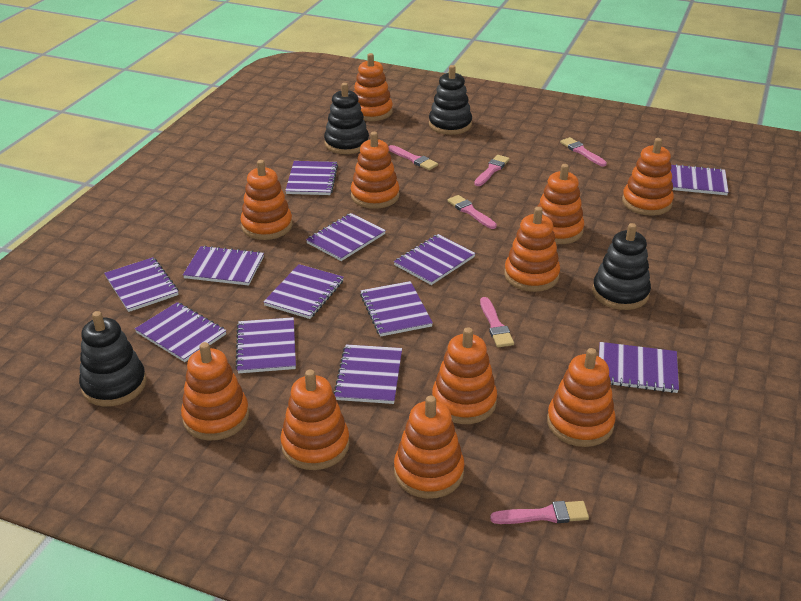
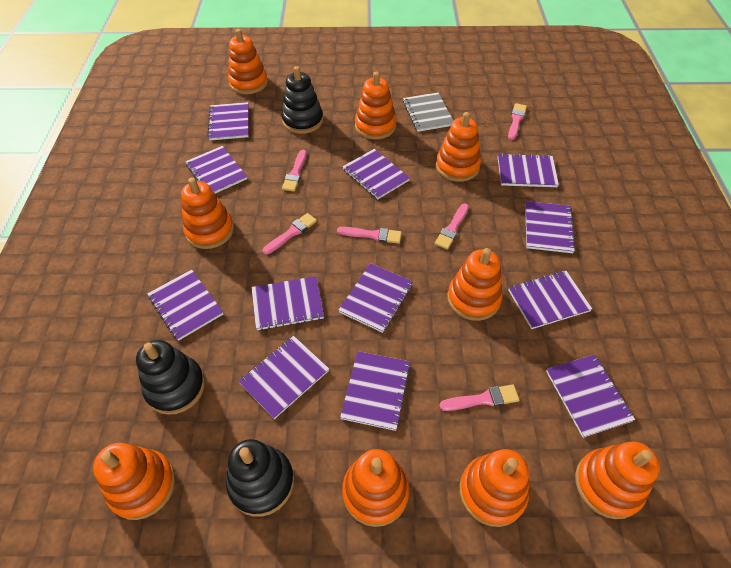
black stacking toy: 4 -> 3
grey notebook: 0 -> 1
orange stacking toy: 11 -> 9

